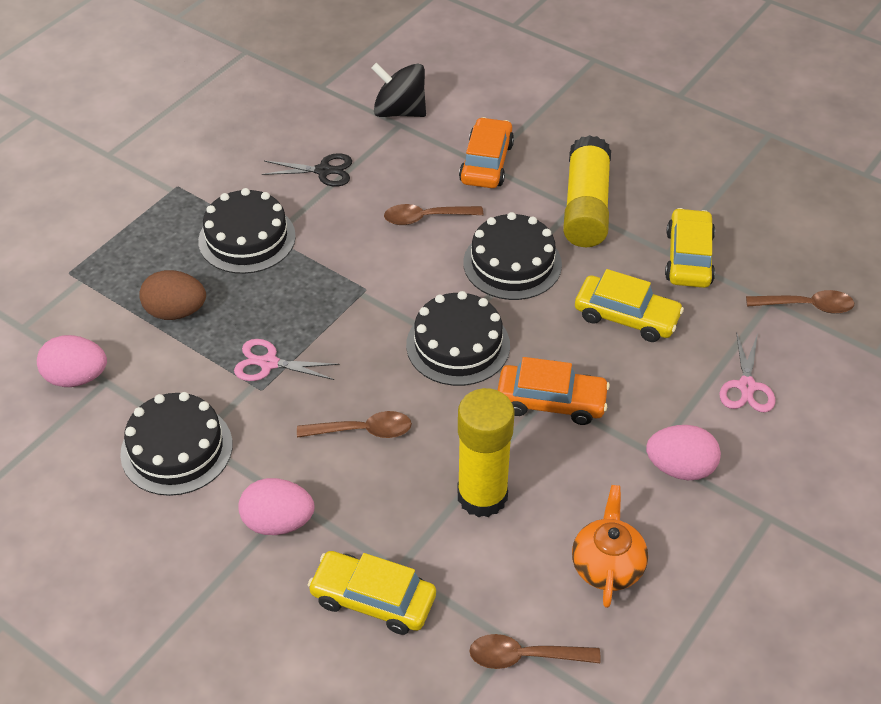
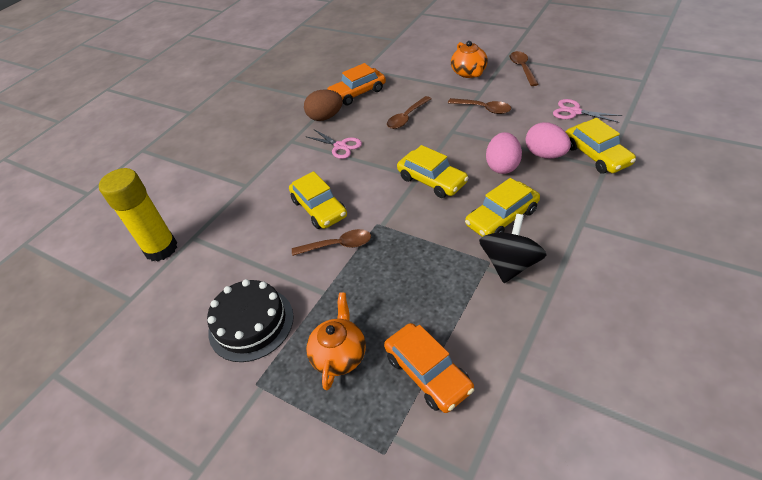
black cake: 4 -> 1
black scissors: 1 -> 0
orange teapot: 1 -> 2
pink egg: 3 -> 2
yellow car: 3 -> 4
yellow glue stick: 2 -> 1

